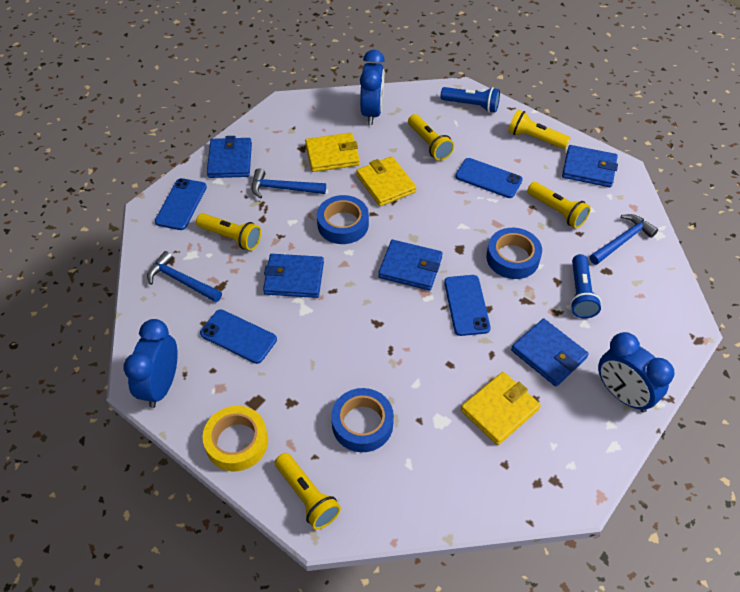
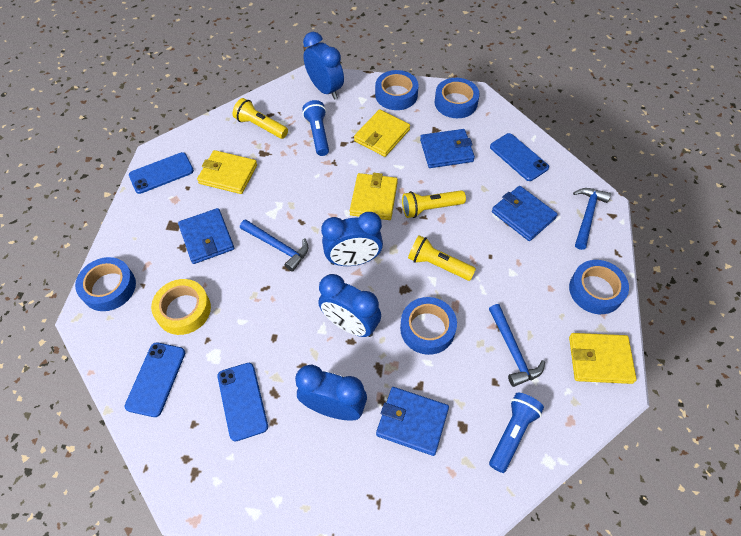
blue clock: 3 -> 4
blue tape: 3 -> 5
blue wallet: 5 -> 4
yellow flashlight: 5 -> 3
yellow wallet: 3 -> 4

